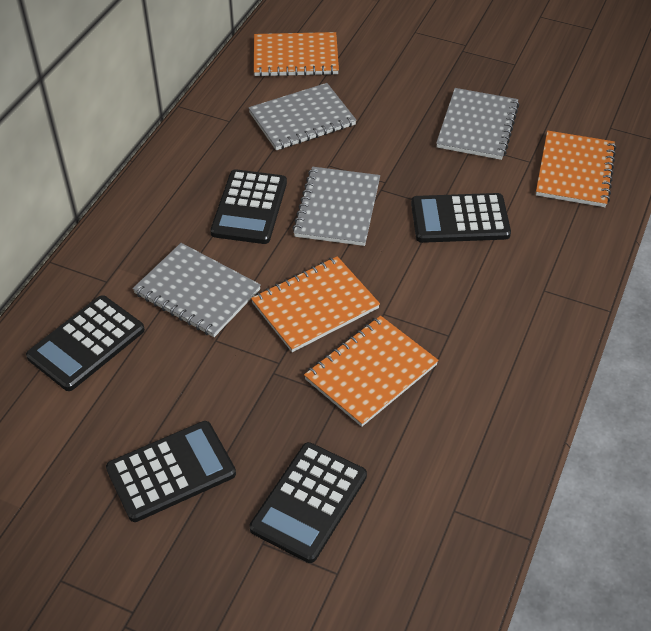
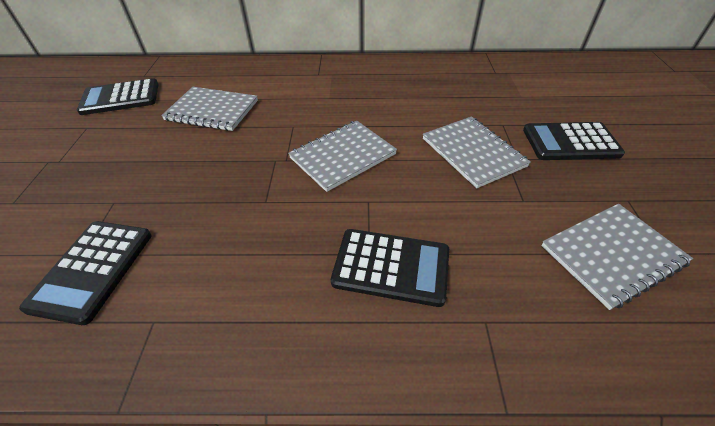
black calculator: 5 -> 4
orange notebook: 4 -> 0

